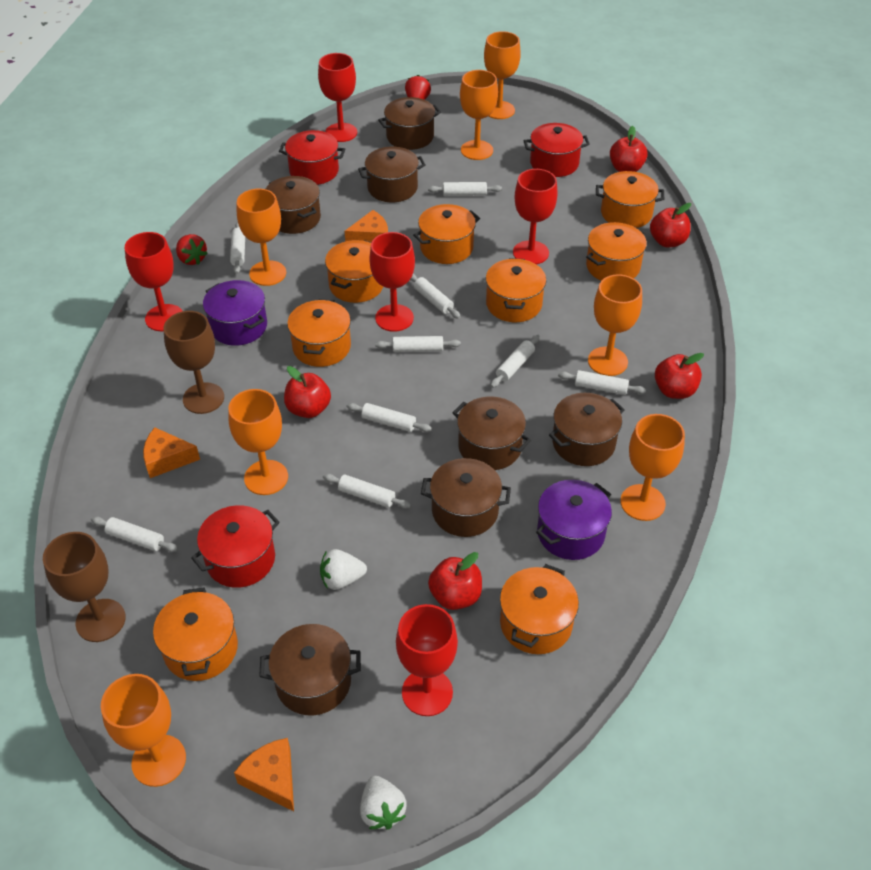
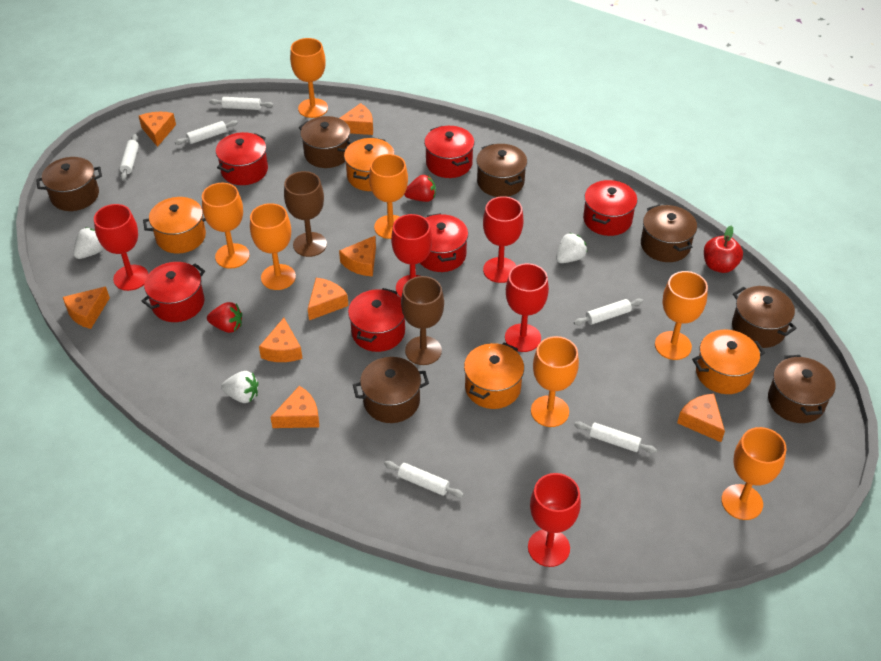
orange cheese: 3 -> 8
orange pot: 8 -> 4
purple pot: 2 -> 0
red apple: 5 -> 1
red pot: 3 -> 6
white rolling pin: 9 -> 6
white strawberry: 2 -> 3

